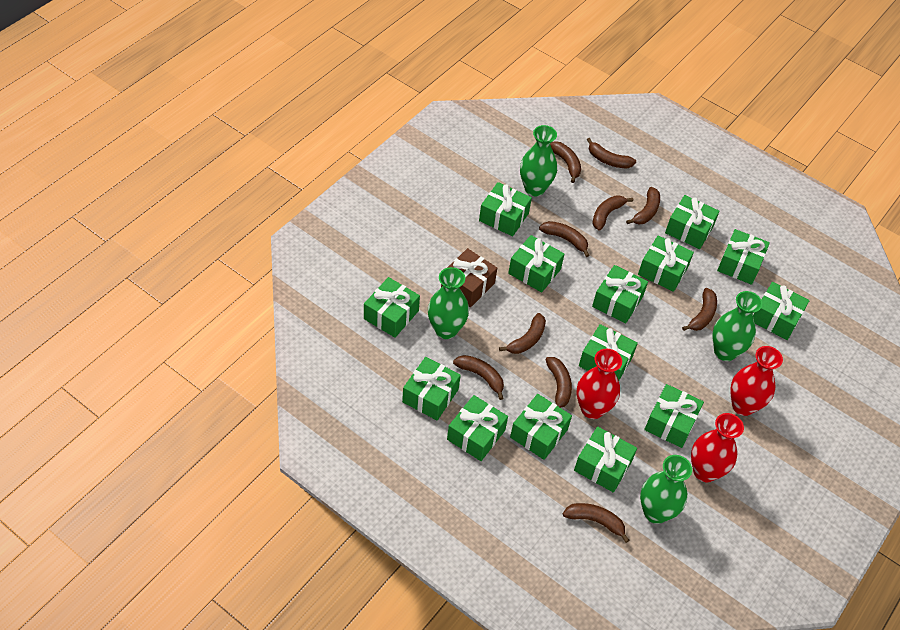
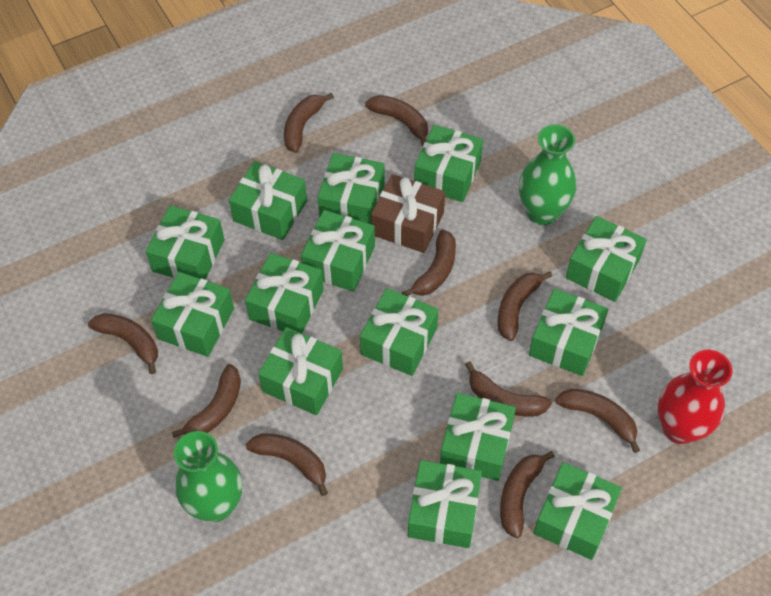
green vase: 4 -> 2
red vase: 3 -> 1

